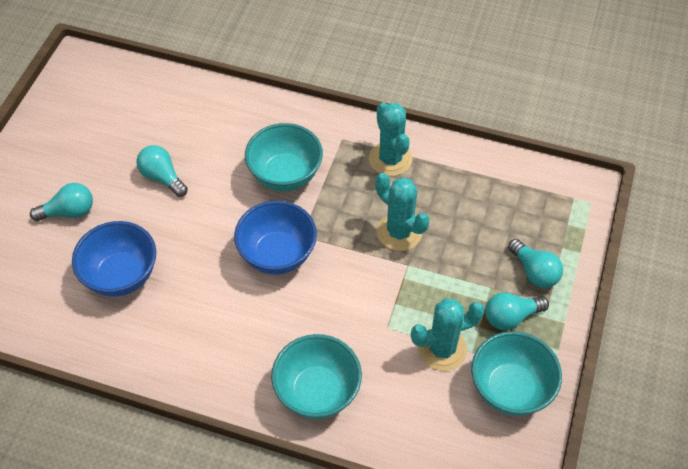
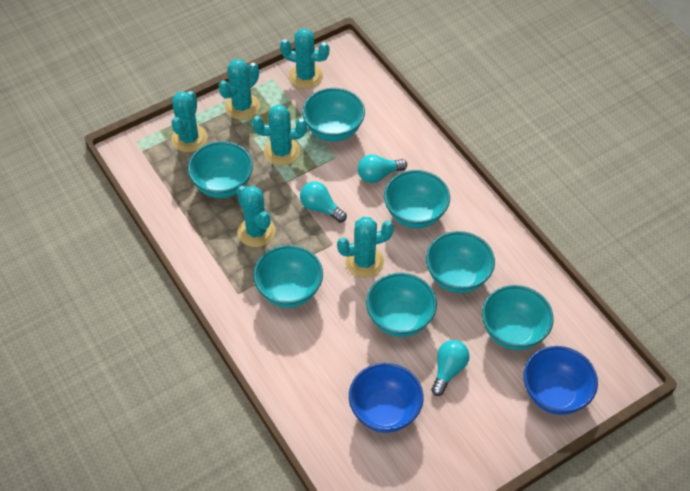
turquoise bowl: 3 -> 7
turquoise cactus: 3 -> 6
turquoise light bulb: 4 -> 3

